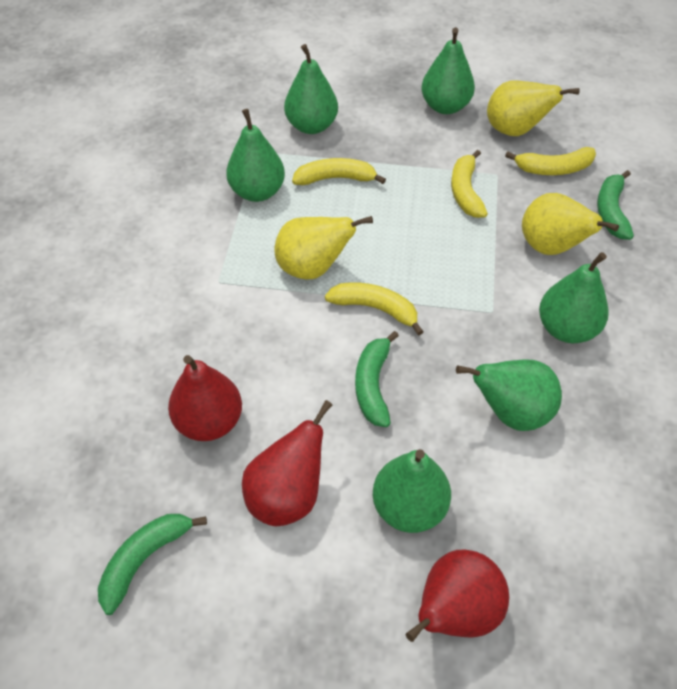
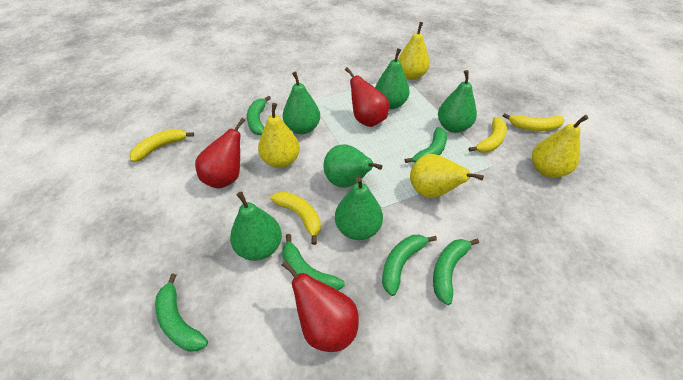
green banana: 3 -> 6
yellow pear: 3 -> 4

